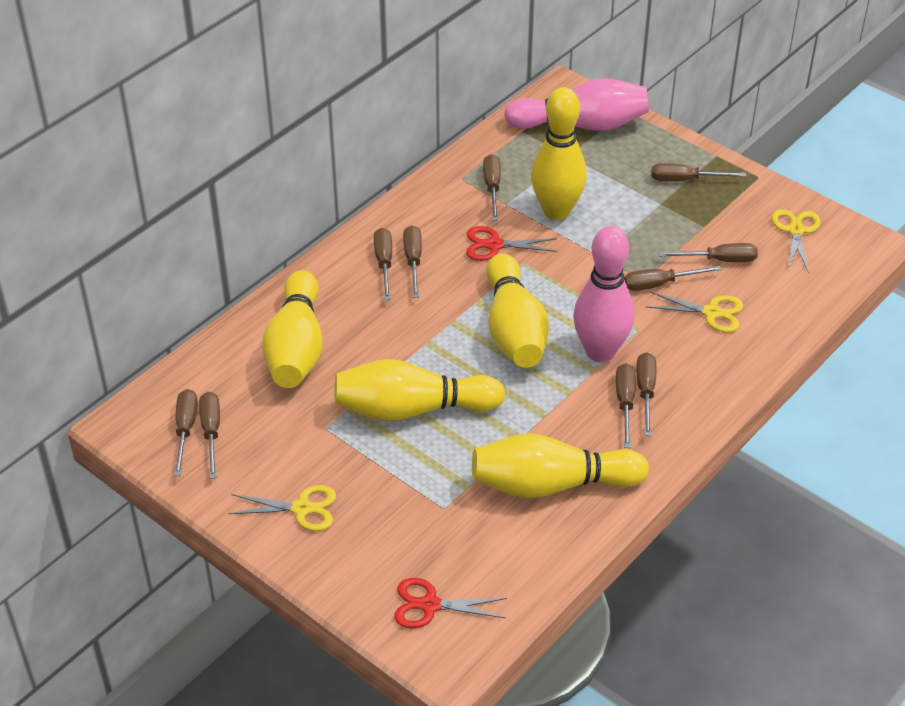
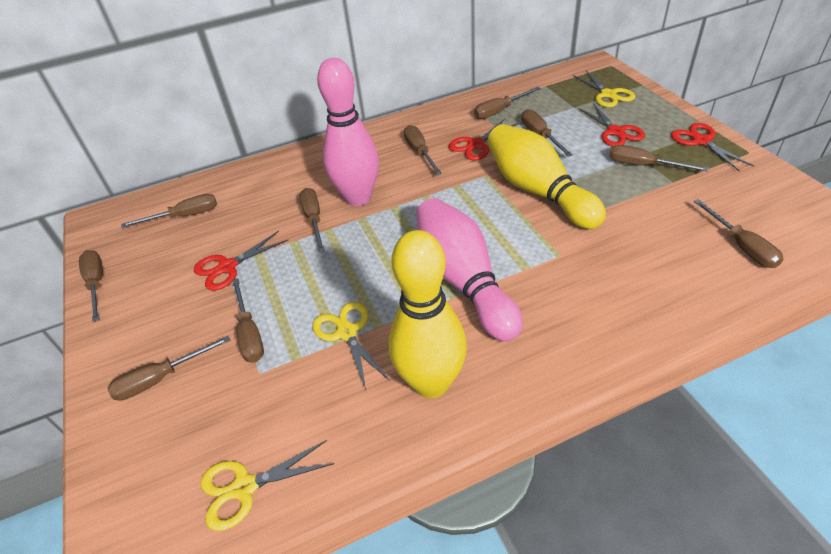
red scissors: 2 -> 4
yellow bowling pin: 5 -> 2

